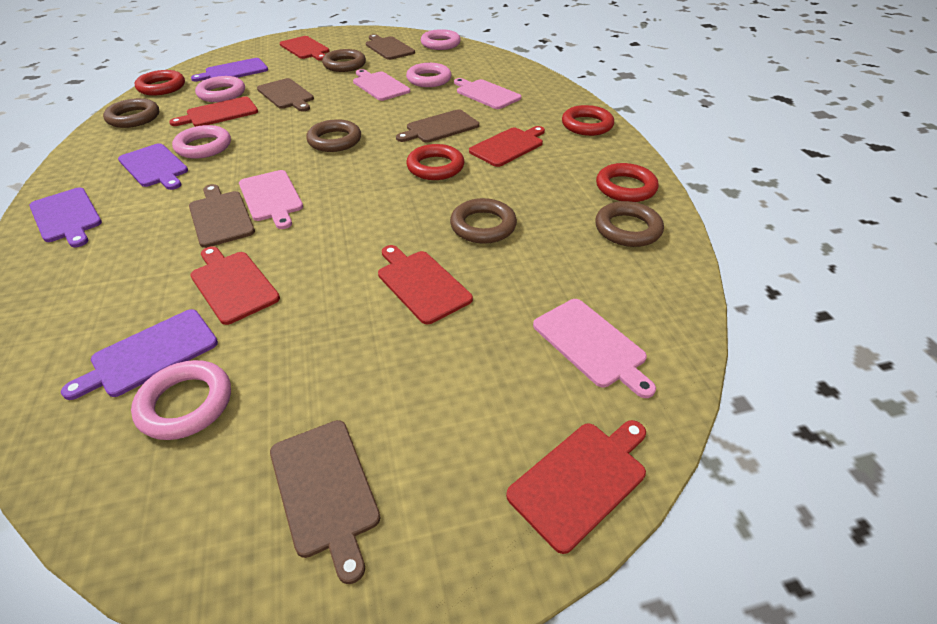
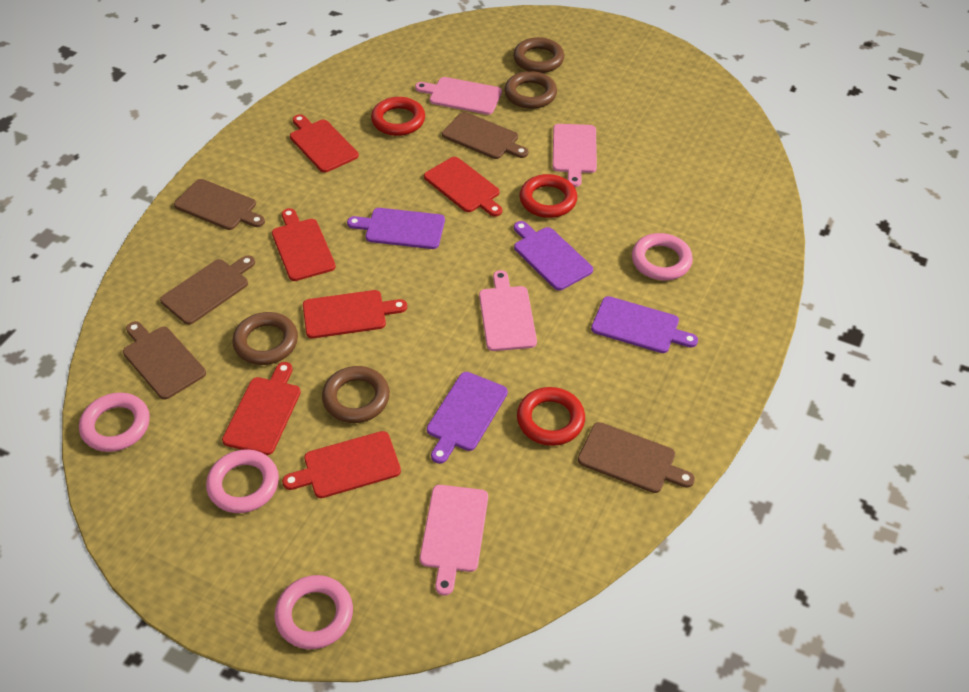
brown ring: 5 -> 4
pink ring: 5 -> 4
red ring: 4 -> 3

